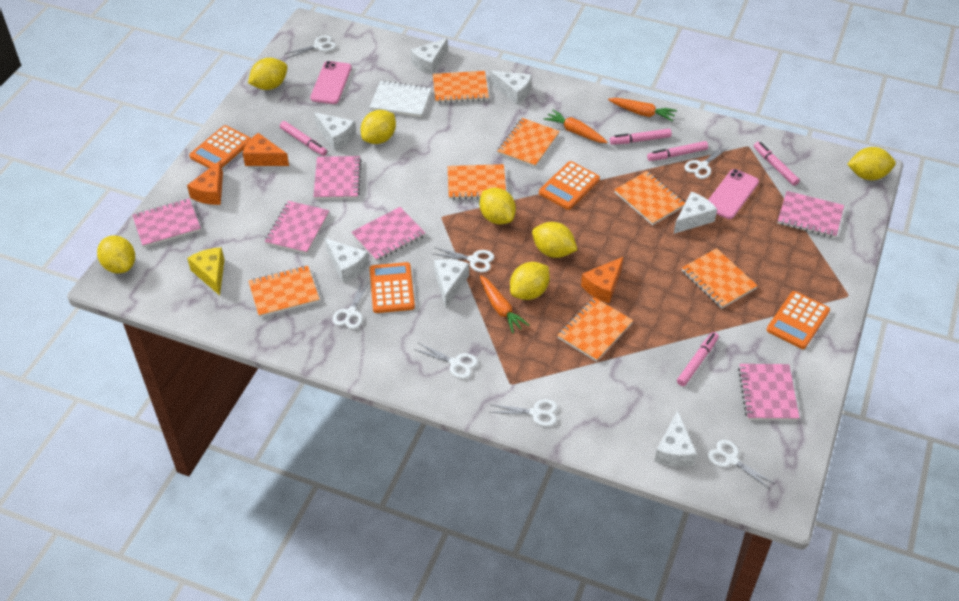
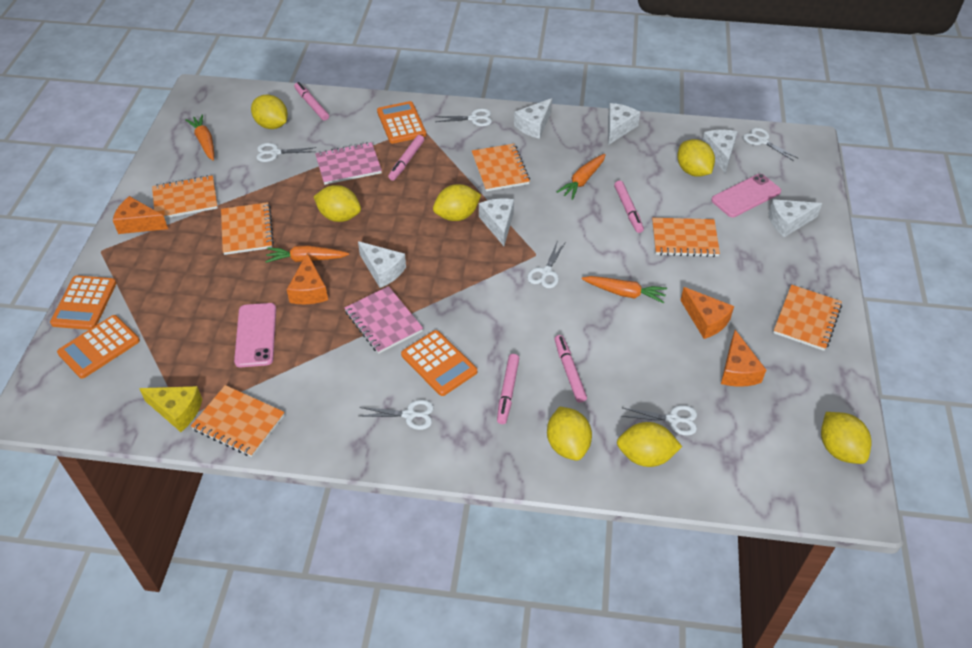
orange carrot: 3 -> 4
orange cheese: 3 -> 4
orange notebook: 7 -> 6
pink notebook: 6 -> 2
white cheese: 7 -> 6
white notebook: 1 -> 0
white scissors: 7 -> 6

